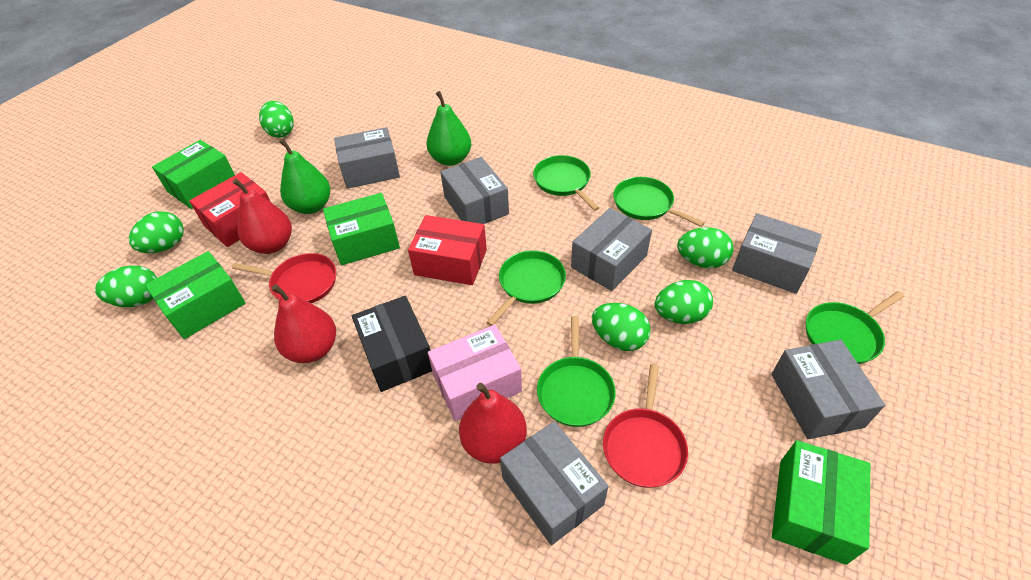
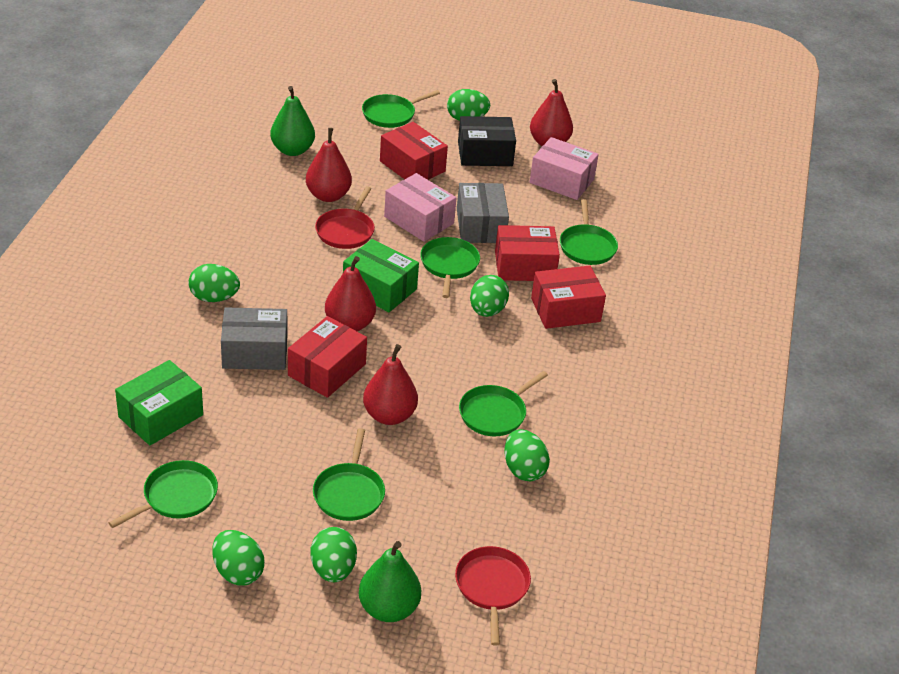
green box: 4 -> 2
green pan: 5 -> 6
grey box: 6 -> 2
pink box: 1 -> 2
red box: 2 -> 4
red pear: 3 -> 4

